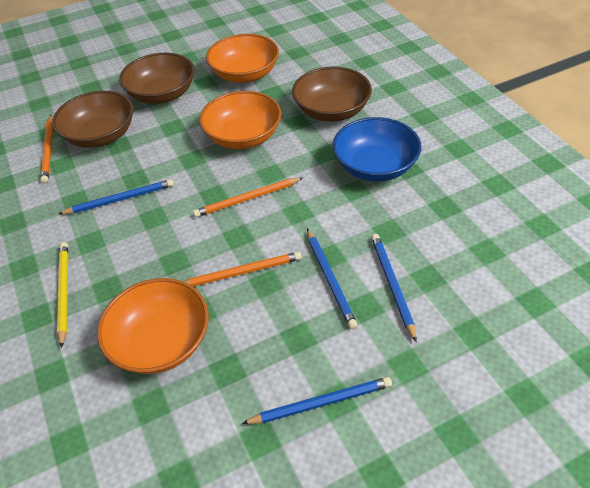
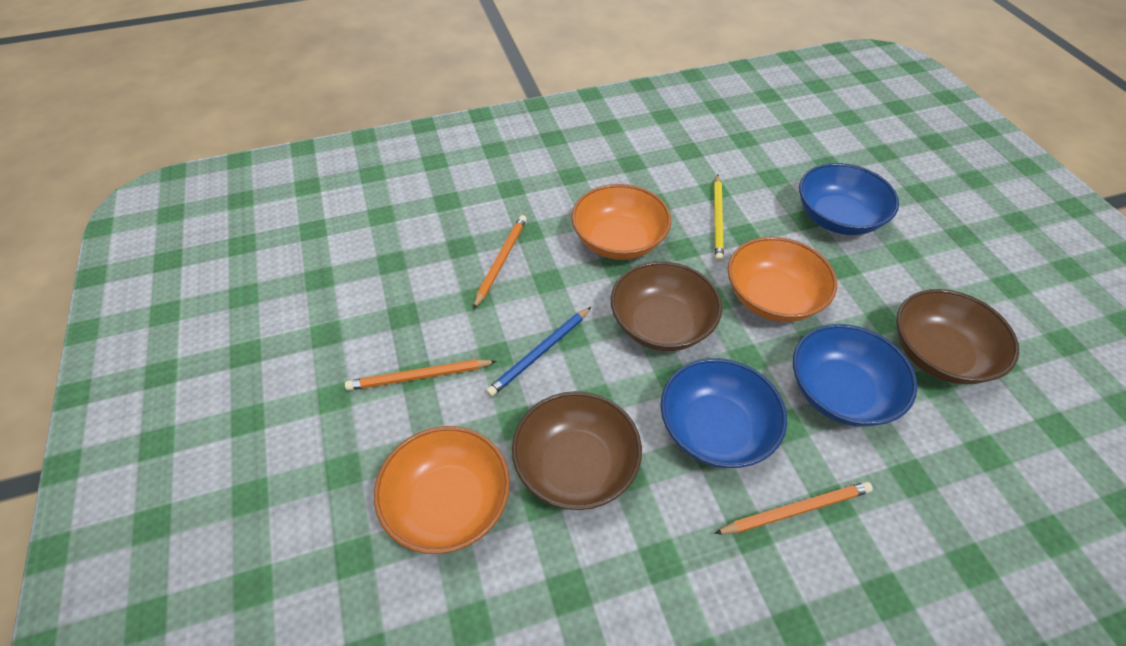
blue bowl: 1 -> 3
blue pencil: 4 -> 1

